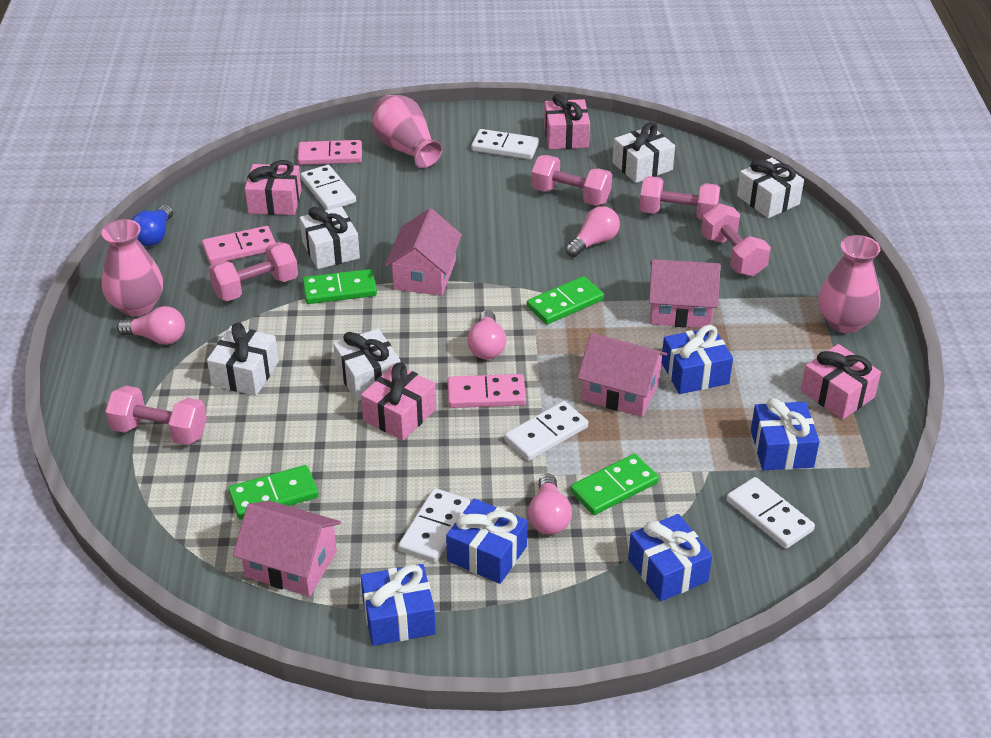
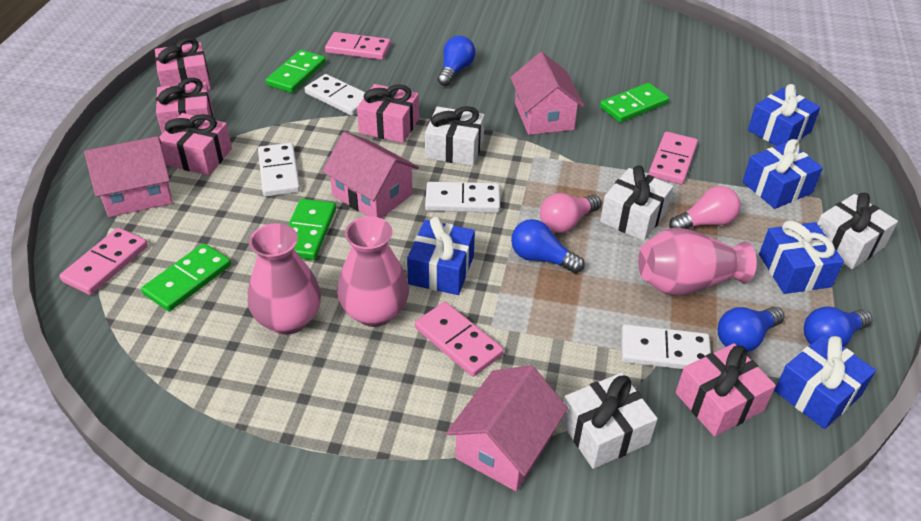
blue light bulb: 1 -> 4
pink domino: 3 -> 4
pink dumbbell: 5 -> 0
pink gift: 4 -> 5
pink light bulb: 4 -> 2
white domino: 5 -> 4
white gift: 5 -> 4

